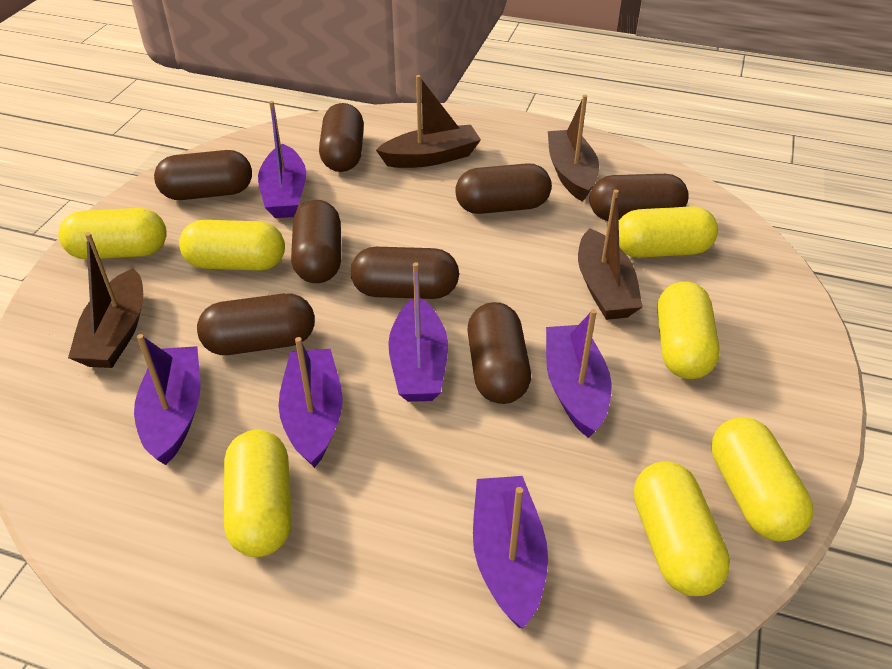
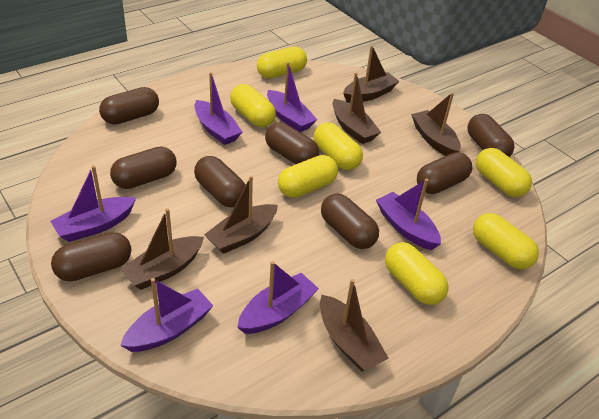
brown boat: 4 -> 6

